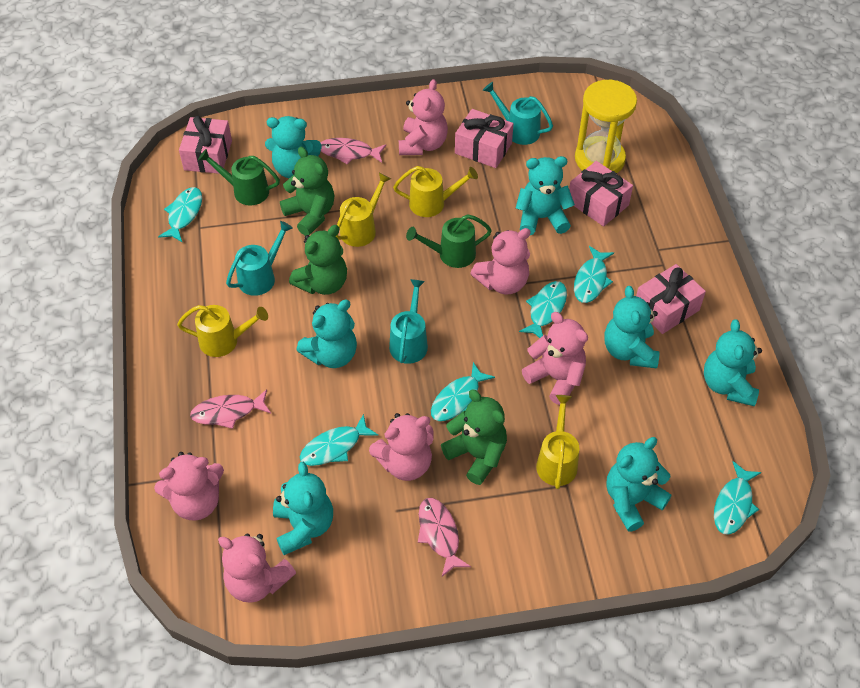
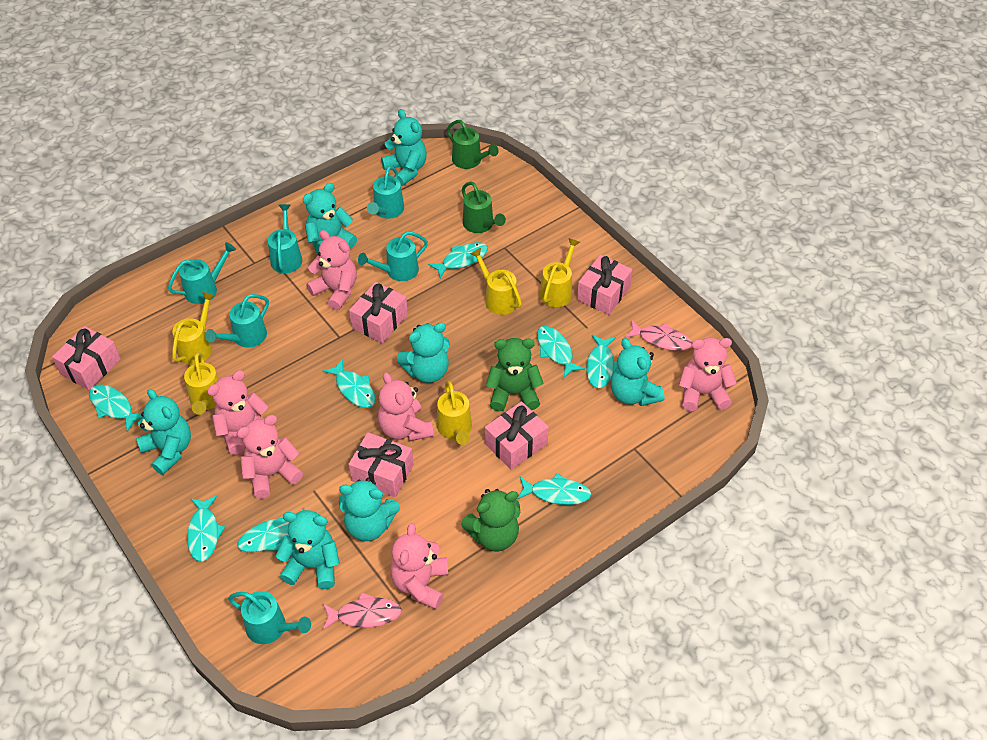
green teddy bear: 3 -> 2
pink fish: 3 -> 2
pink gift: 4 -> 5
turquoise fish: 6 -> 8
turquoise watering can: 3 -> 6
yellow hourglass: 1 -> 0
yellow watering can: 4 -> 5

